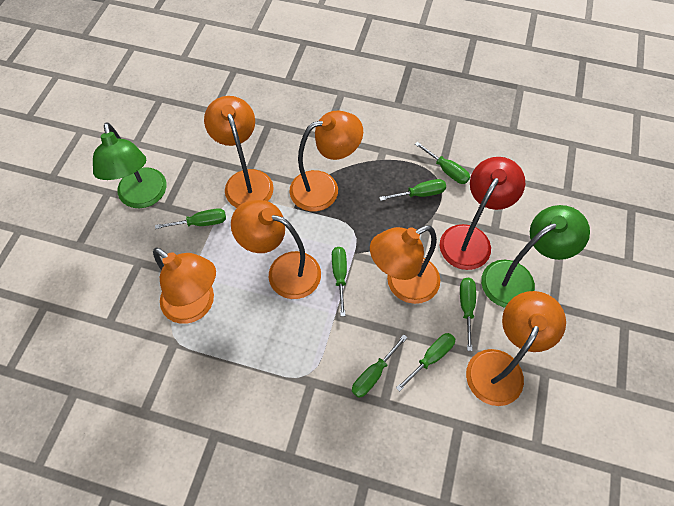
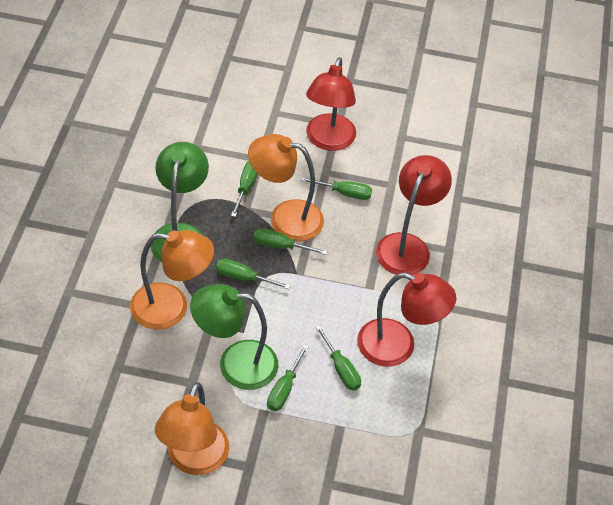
green screwdriver: 7 -> 6
orange lamp: 6 -> 3
red lamp: 1 -> 3

